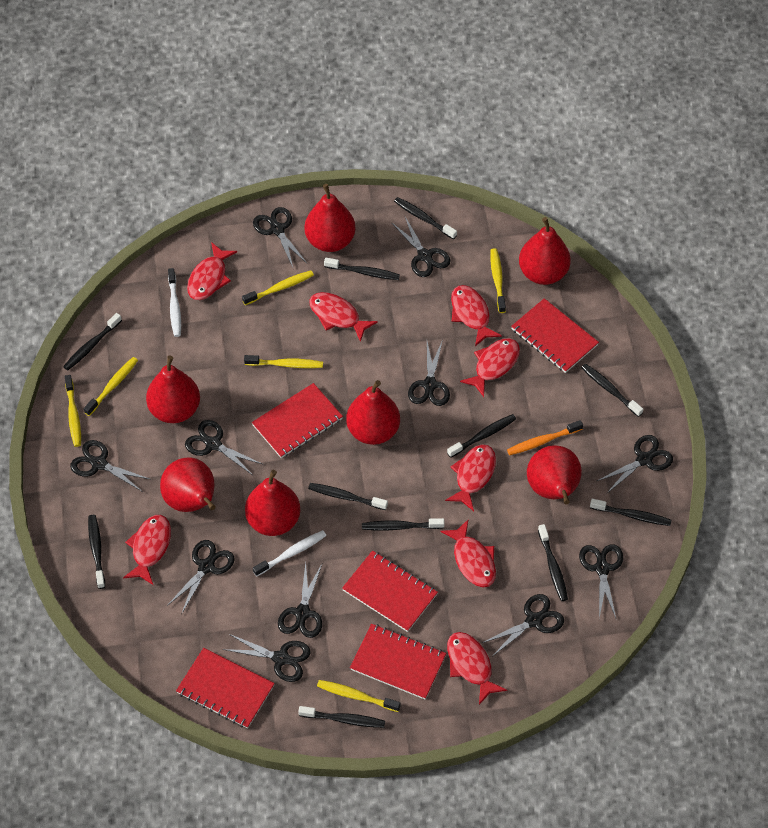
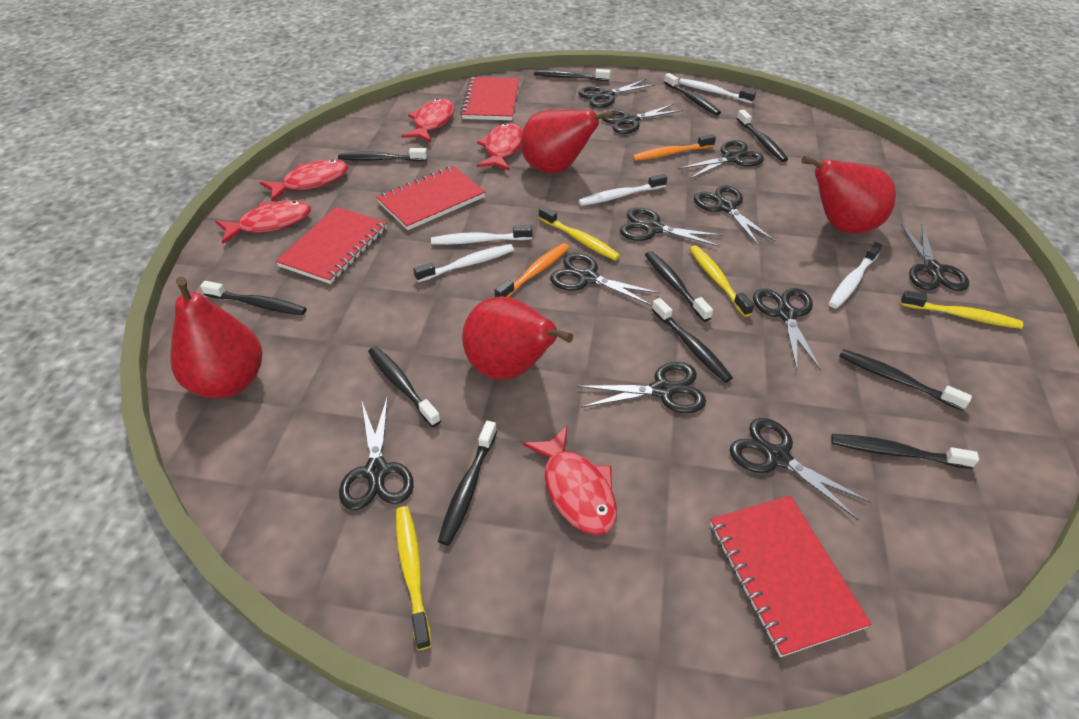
orange toothbrush: 1 -> 2
red fish: 8 -> 5
red notebook: 5 -> 4
red pear: 7 -> 4
white toothbrush: 2 -> 5
yellow toothbrush: 6 -> 4

